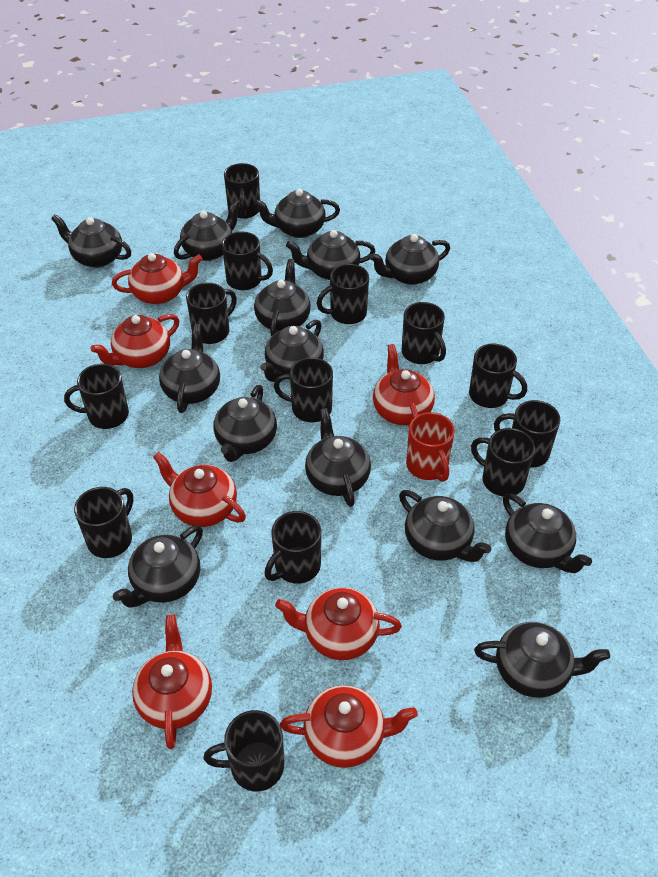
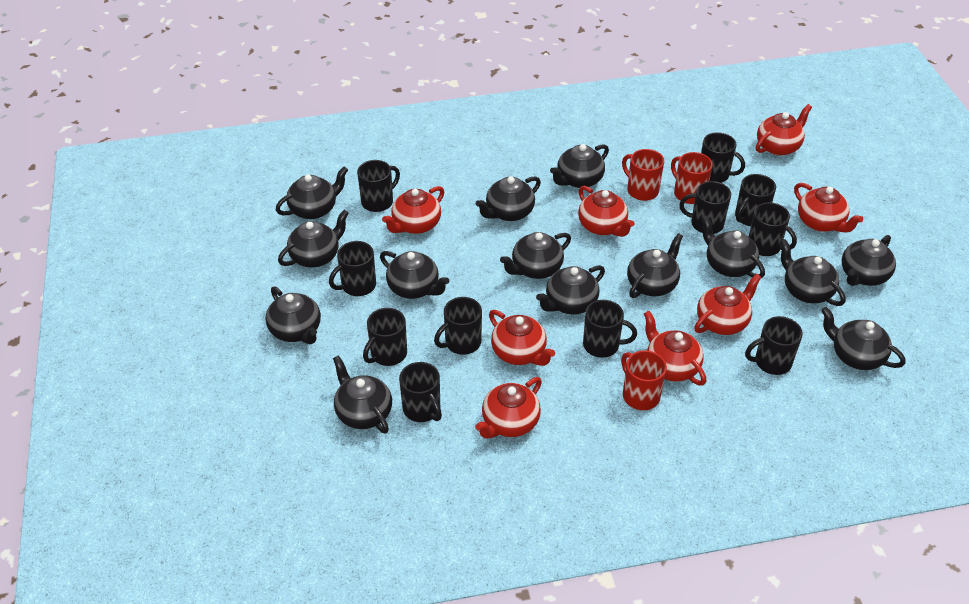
black mug: 13 -> 11
red mug: 1 -> 3
red teapot: 7 -> 8

